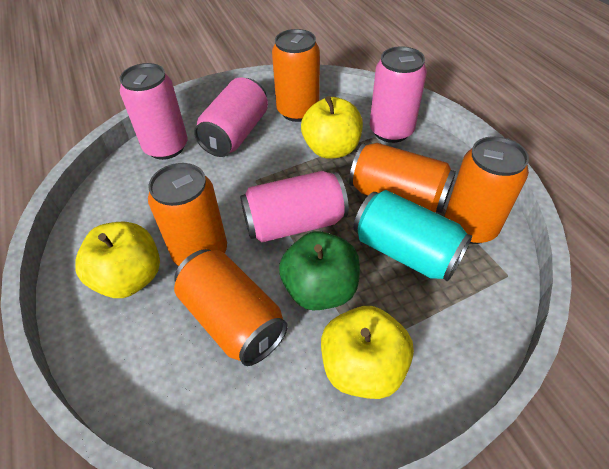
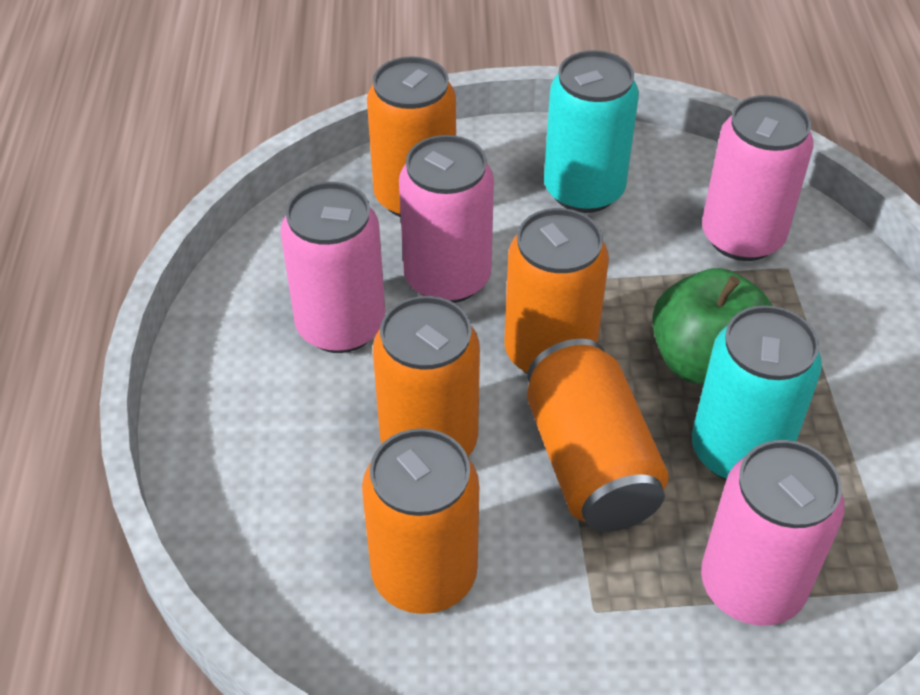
turquoise can: 1 -> 2
yellow apple: 3 -> 0

